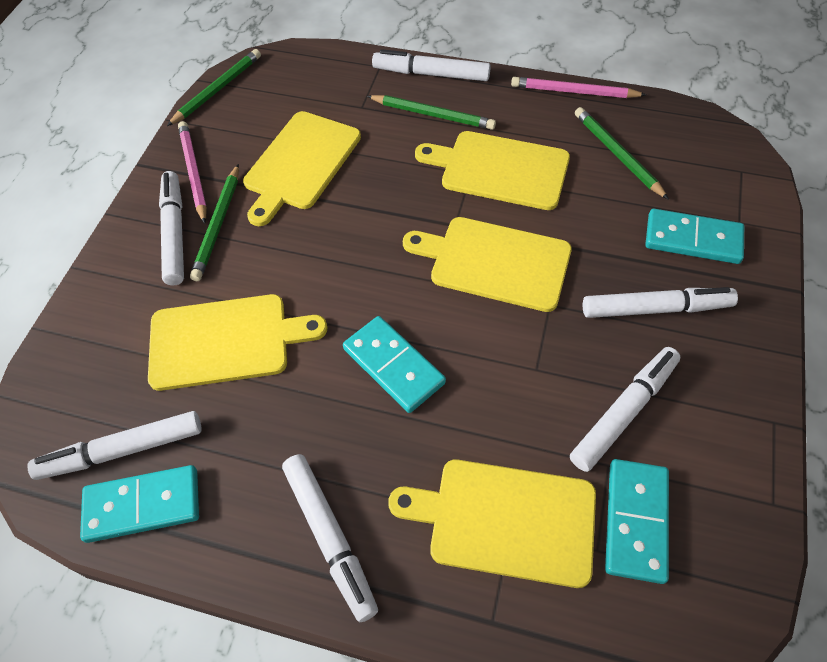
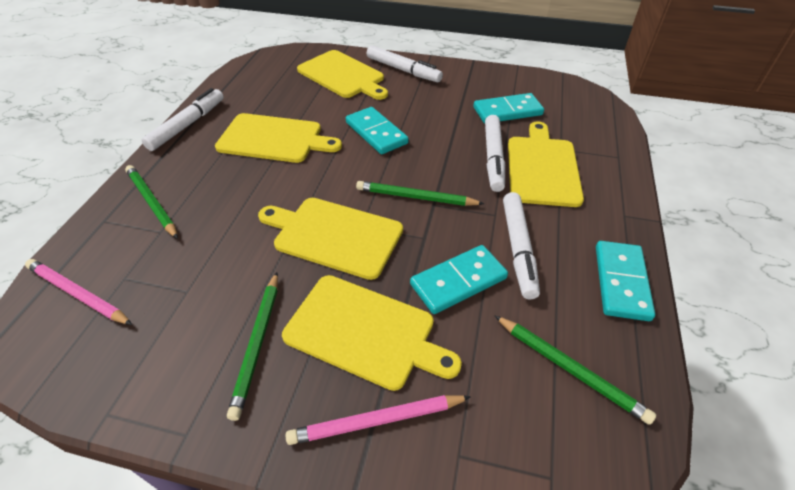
white marker: 6 -> 4

